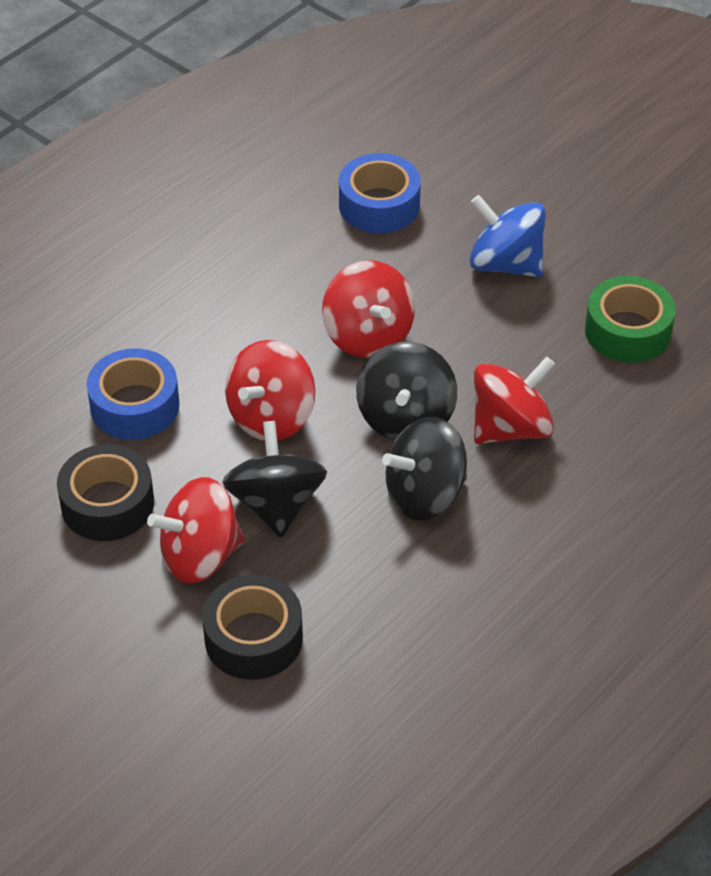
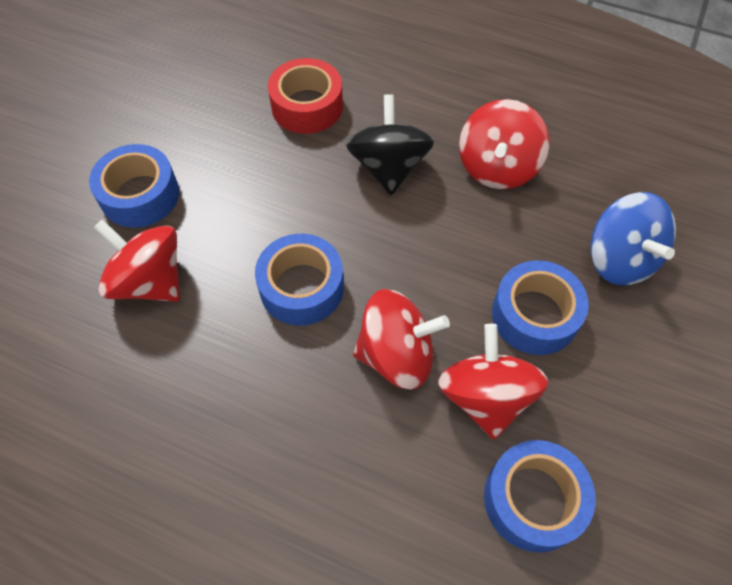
black spinning top: 3 -> 1
black tape: 2 -> 0
blue tape: 2 -> 4
green tape: 1 -> 0
red tape: 0 -> 1

